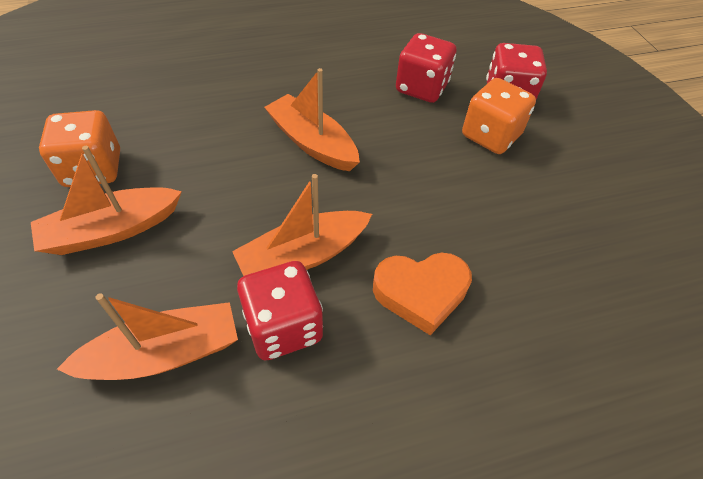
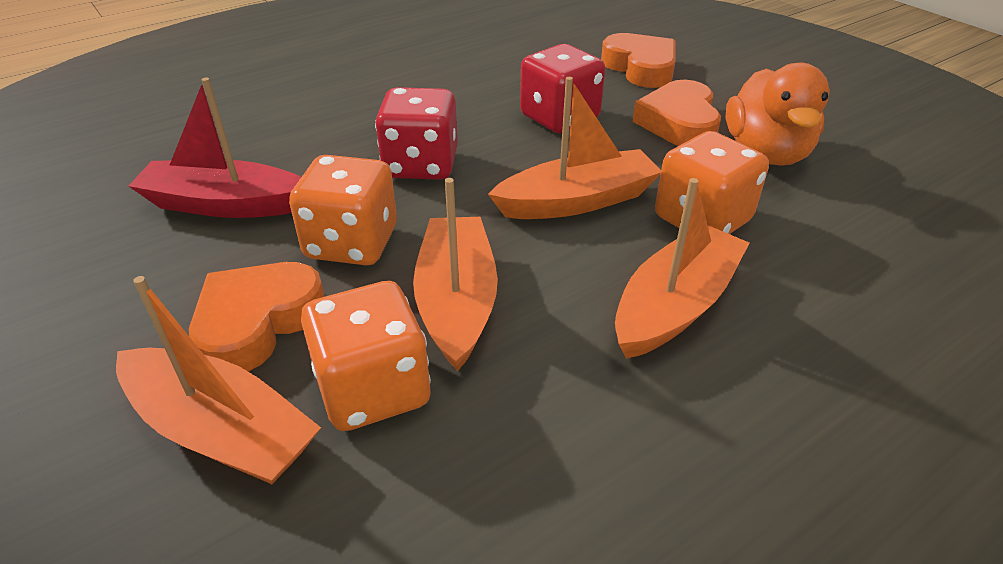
orange dice: 2 -> 3
orange duck: 0 -> 1
orange heart: 1 -> 3
red boat: 0 -> 1
red dice: 3 -> 2

